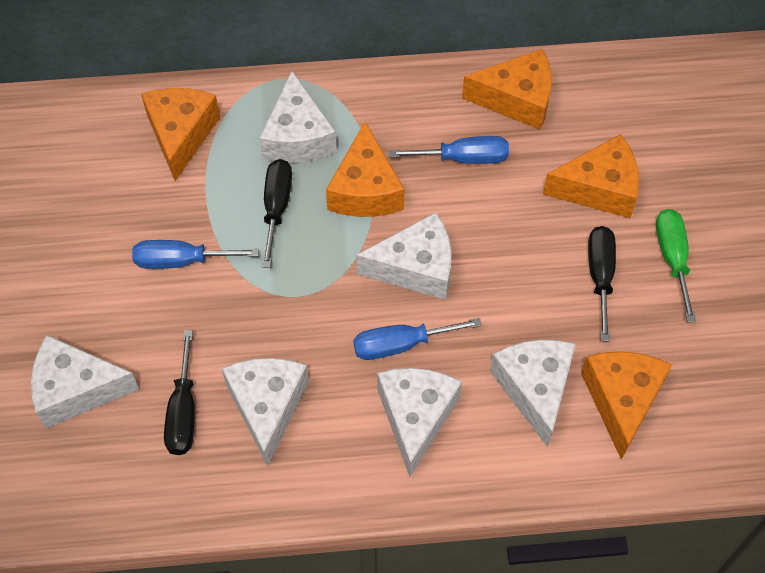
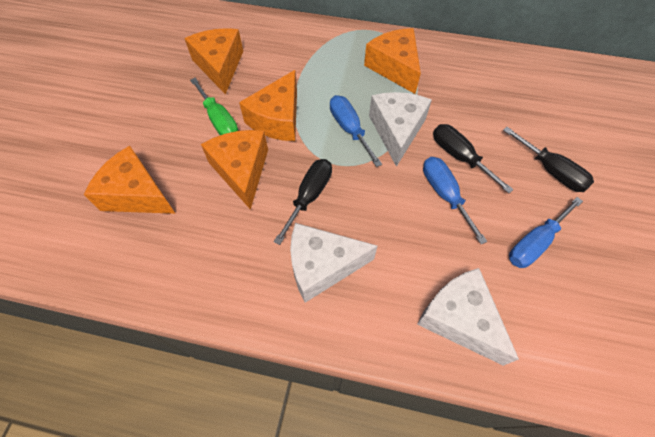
white cheese: 6 -> 3

